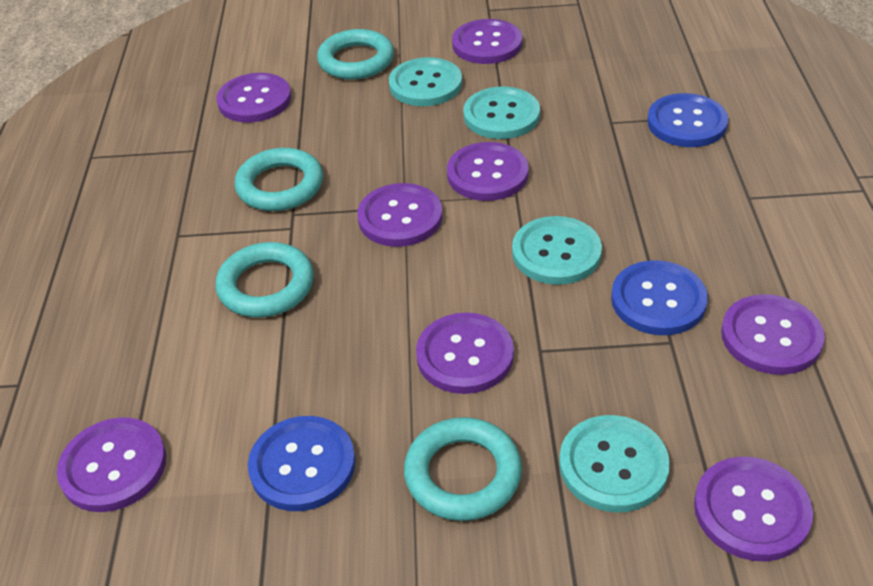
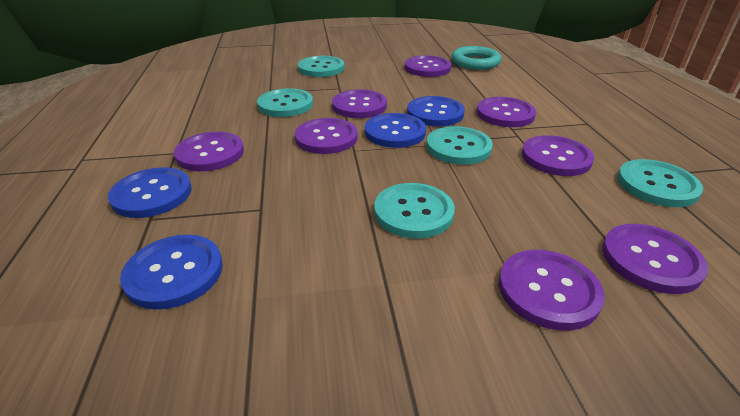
blue button: 3 -> 4
turquoise button: 4 -> 5
turquoise ring: 4 -> 1

